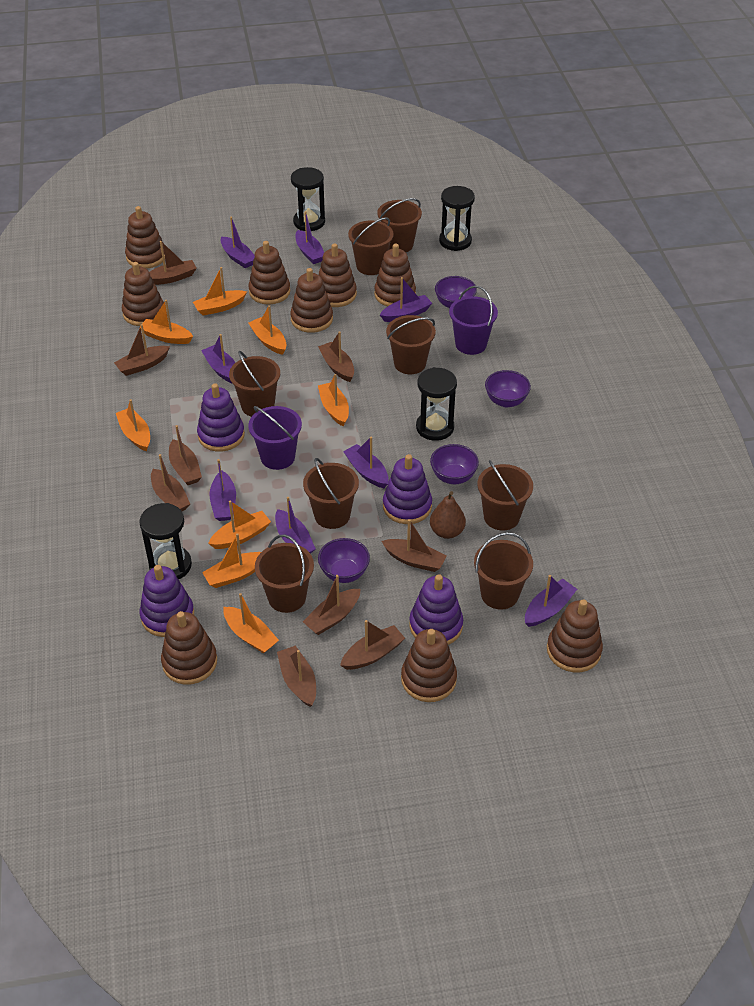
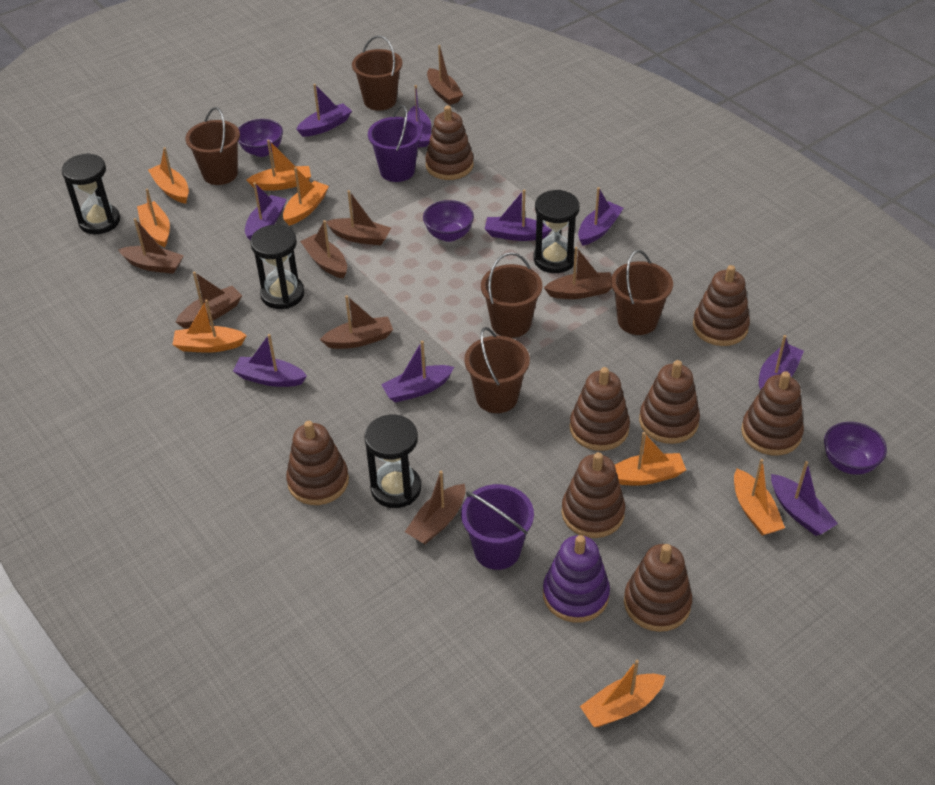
brown boat: 9 -> 8
brown bucket: 8 -> 5
brown pear: 1 -> 0
brown stacking toy: 9 -> 8
purple boat: 8 -> 9
purple bowl: 4 -> 3
purple stacking toy: 4 -> 1

